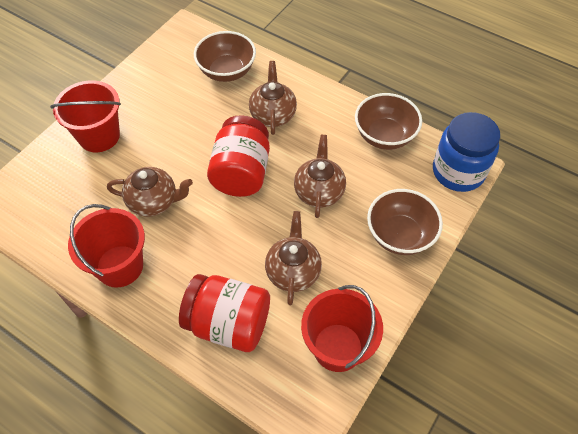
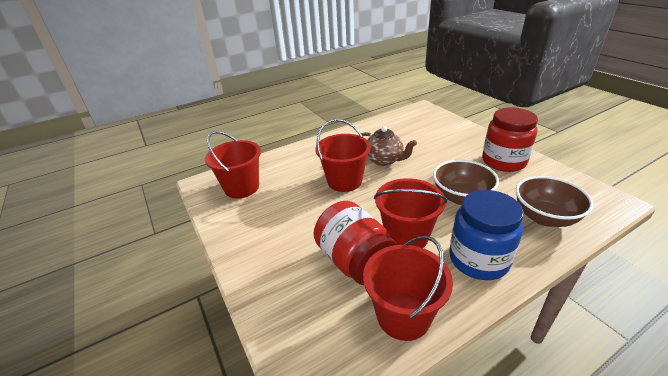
brown bowl: 3 -> 2
brown teapot: 4 -> 1
red bucket: 3 -> 4

